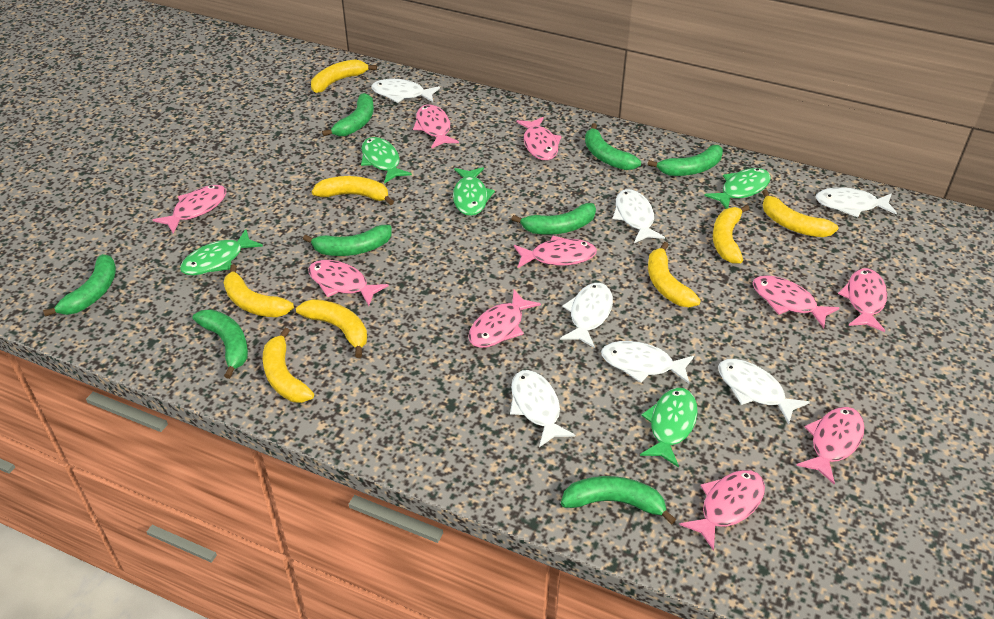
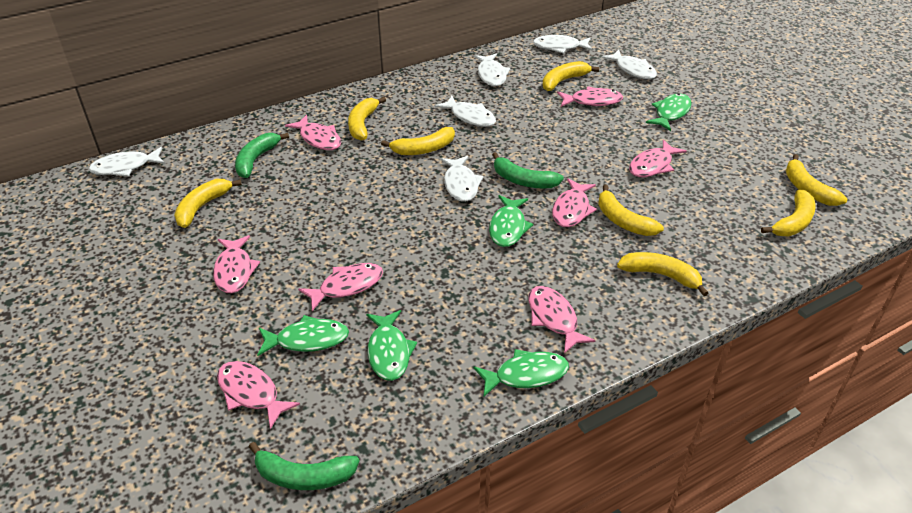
green banana: 8 -> 3
pink fish: 10 -> 8
white fish: 7 -> 6

